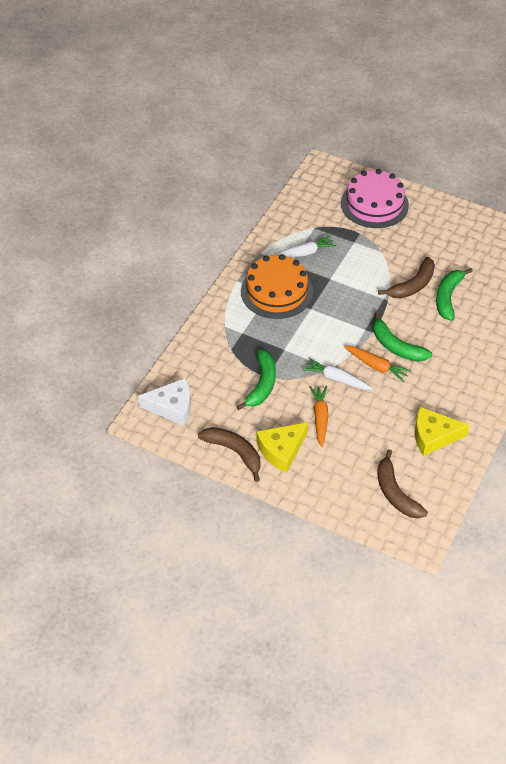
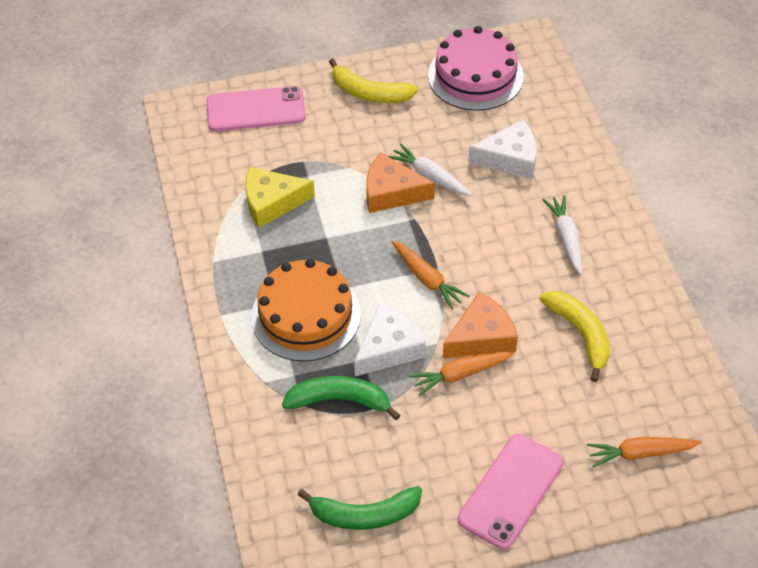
brown banana: 3 -> 0
green banana: 3 -> 2
orange carrot: 2 -> 3
orange cheese: 0 -> 2
pink phone: 0 -> 2
white cheese: 1 -> 2
yellow banana: 0 -> 2
yellow cheese: 2 -> 1

